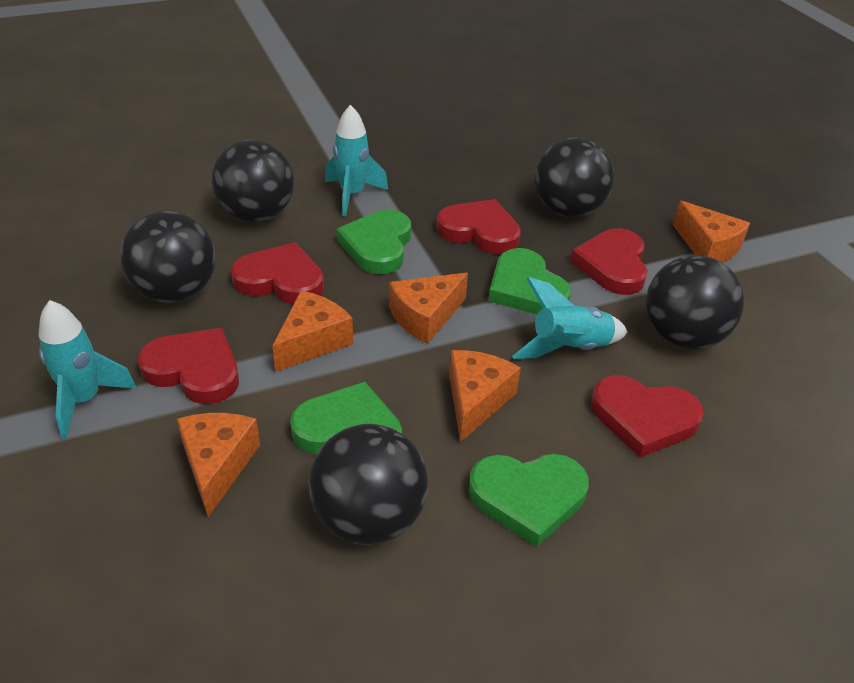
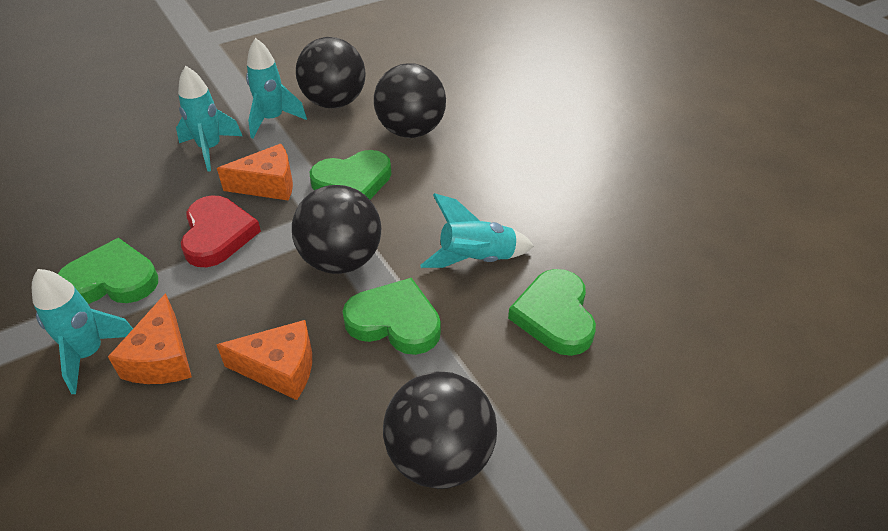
black ball: 5 -> 4
orange cheese: 5 -> 3
red heart: 5 -> 1
turquoise rocket: 3 -> 4

